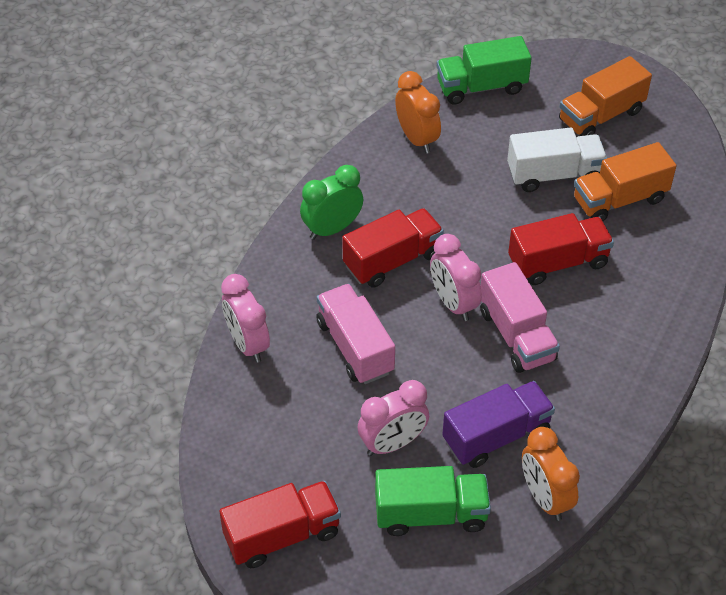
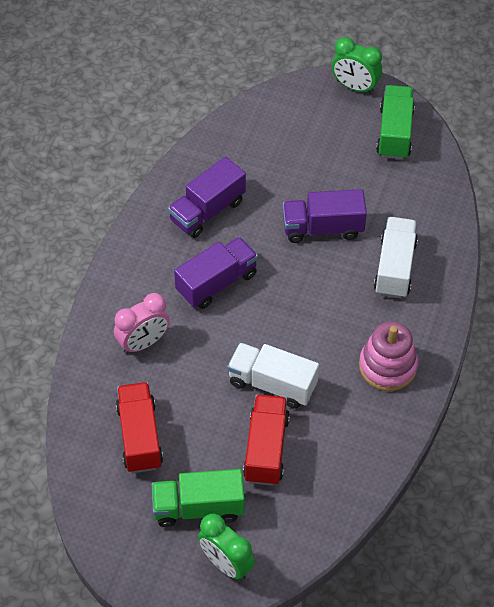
green clock: 1 -> 2
orange clock: 2 -> 0
orange truck: 2 -> 0
pink clock: 3 -> 1
pink stacking toy: 0 -> 1
pink truck: 2 -> 0
purple truck: 1 -> 3
red truck: 3 -> 2
white truck: 1 -> 2

